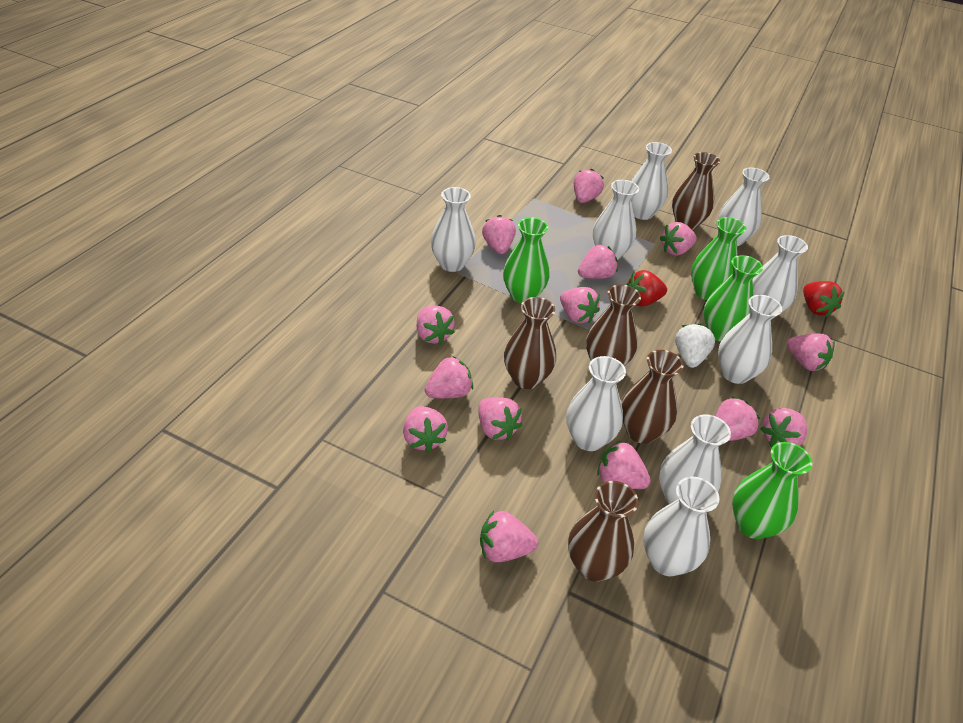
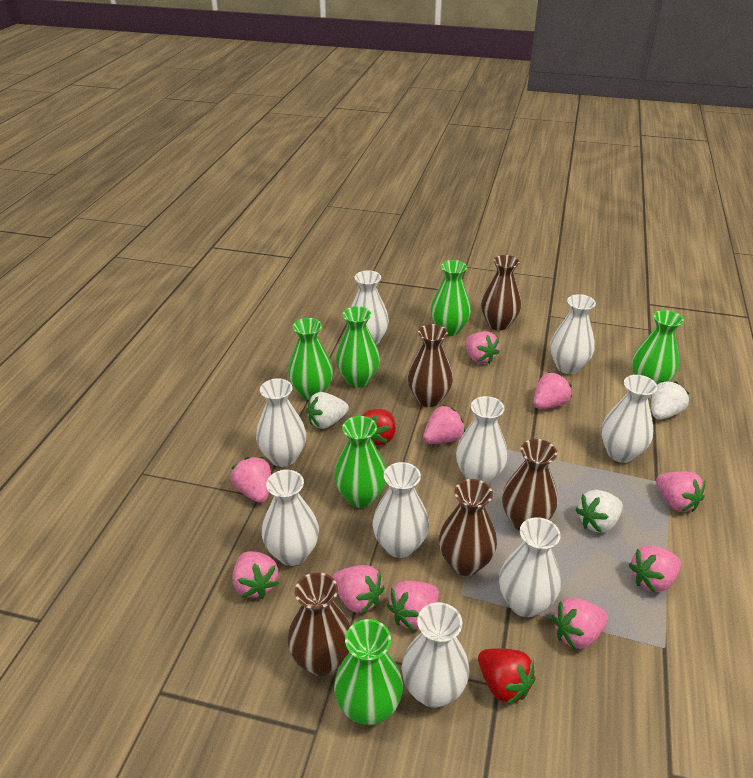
green vase: 4 -> 6
pink strawberry: 14 -> 10
white strawberry: 1 -> 3

